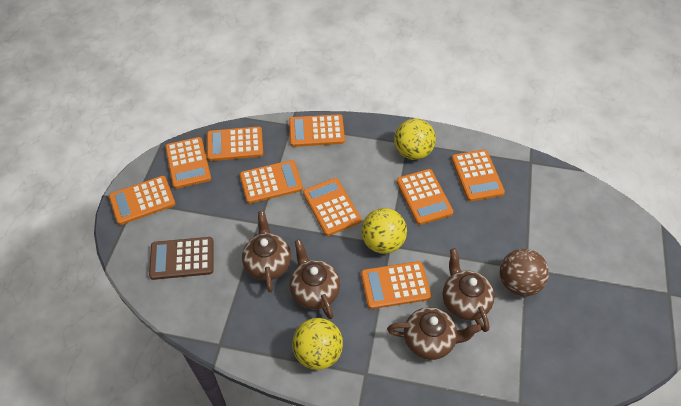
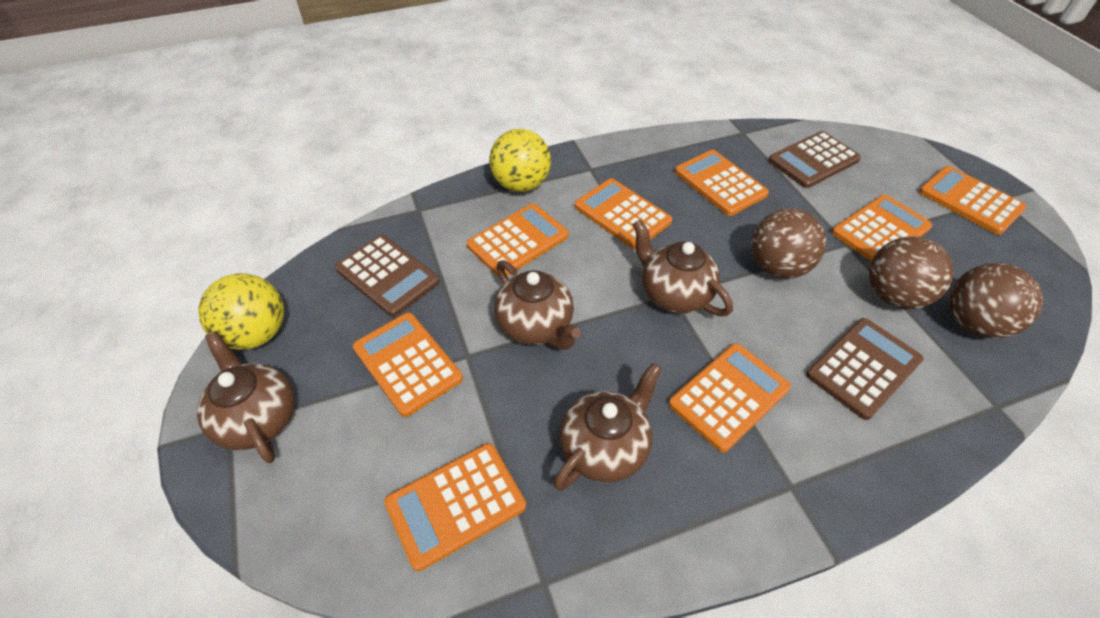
brown ball: 1 -> 3
brown calculator: 1 -> 3
orange calculator: 9 -> 8
yellow ball: 3 -> 2

